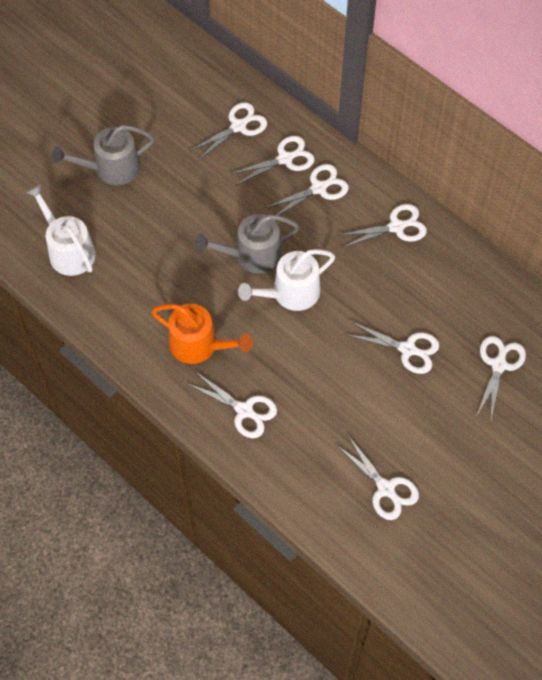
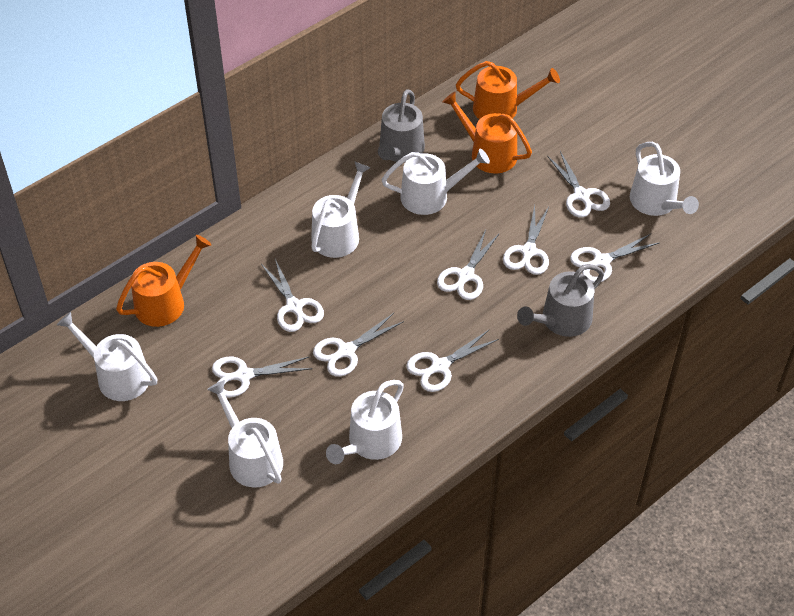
orange watering can: 1 -> 3
white watering can: 2 -> 6

